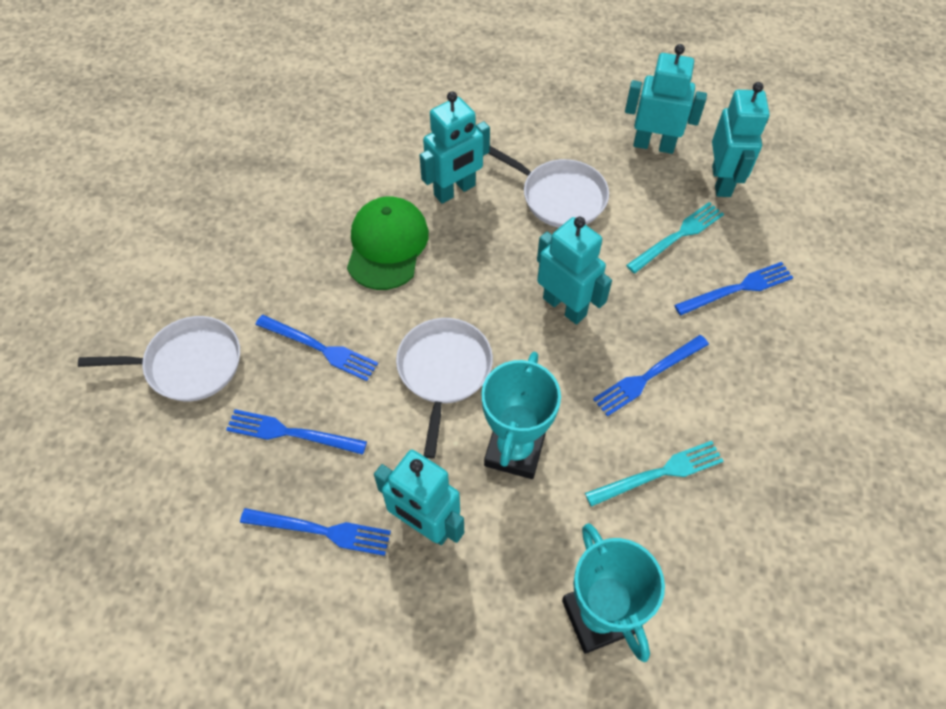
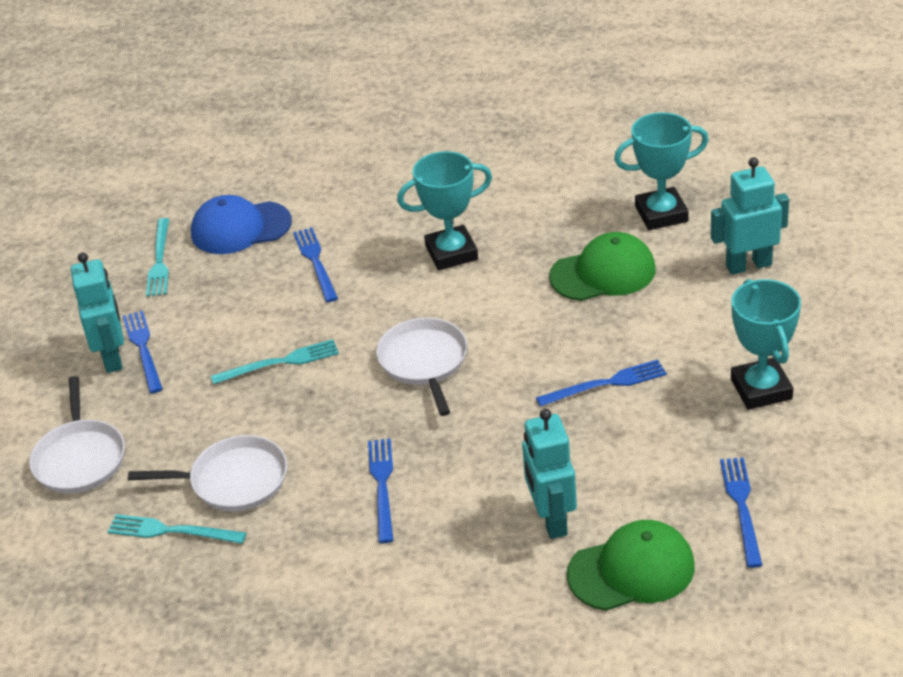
blue cap: 0 -> 1
green cap: 1 -> 2
turquoise fork: 2 -> 3
turquoise robot: 5 -> 3
turquoise trophy: 2 -> 3

